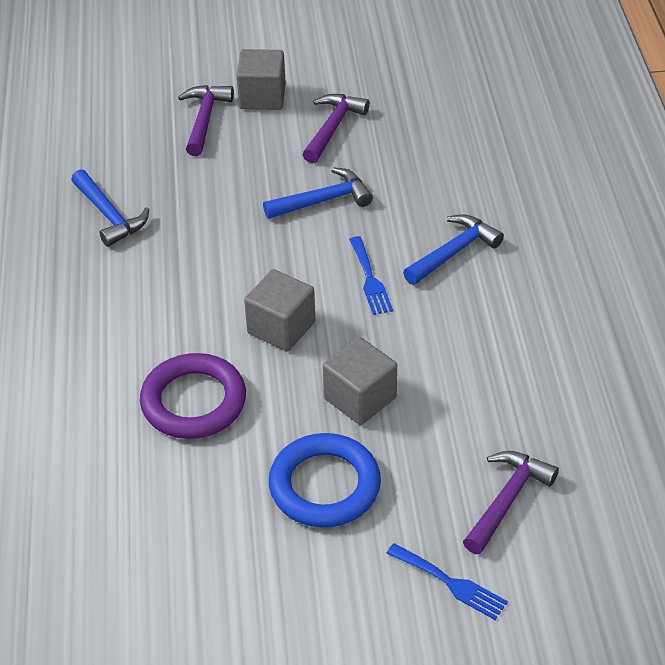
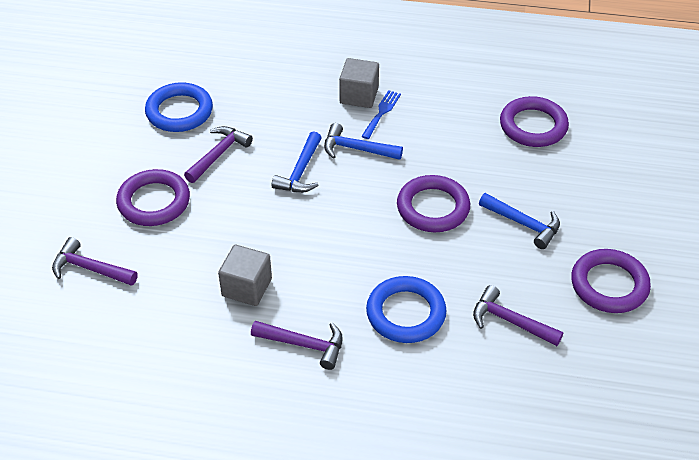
blue fork: 2 -> 1
blue ring: 1 -> 2
grey cube: 3 -> 2
purple hammer: 3 -> 4
purple ring: 1 -> 4

